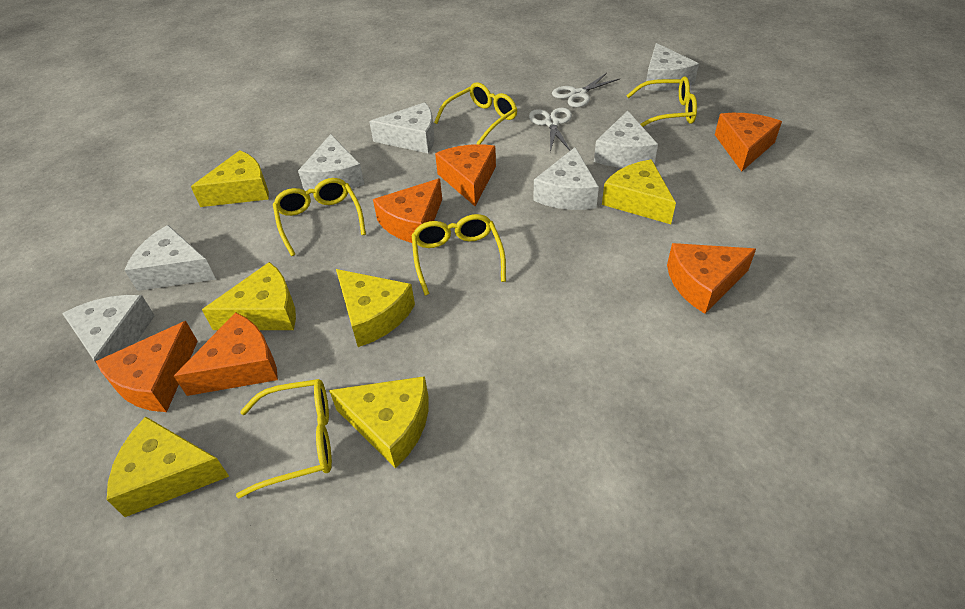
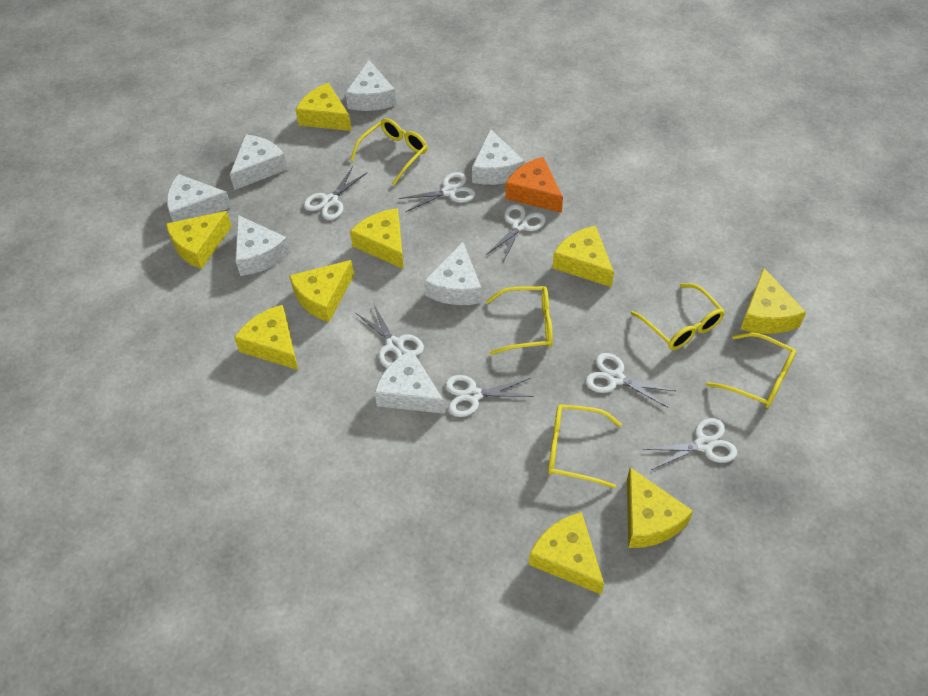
orange cheese: 6 -> 1
white scissors: 2 -> 7
yellow cheese: 6 -> 9

